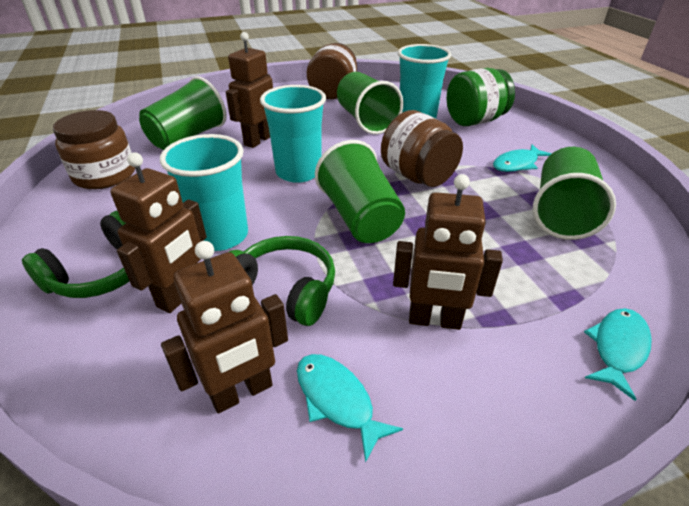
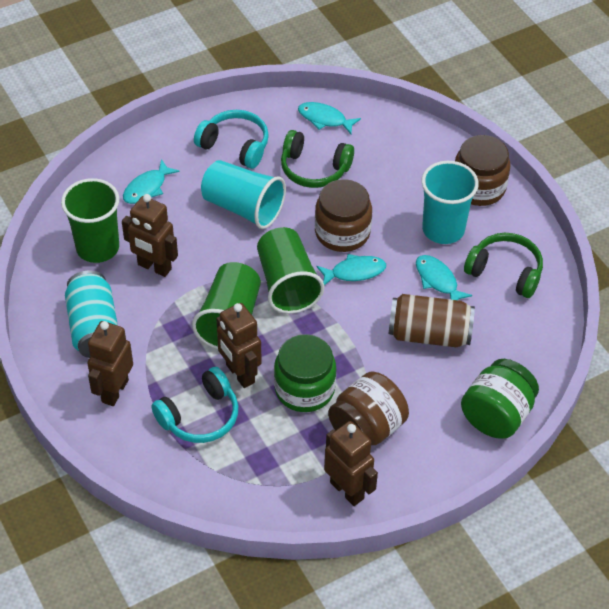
brown can: 0 -> 1
green cup: 4 -> 3
green jar: 1 -> 2
turquoise can: 0 -> 1
turquoise cup: 3 -> 2
turquoise fish: 3 -> 4
turquoise headphones: 0 -> 2

